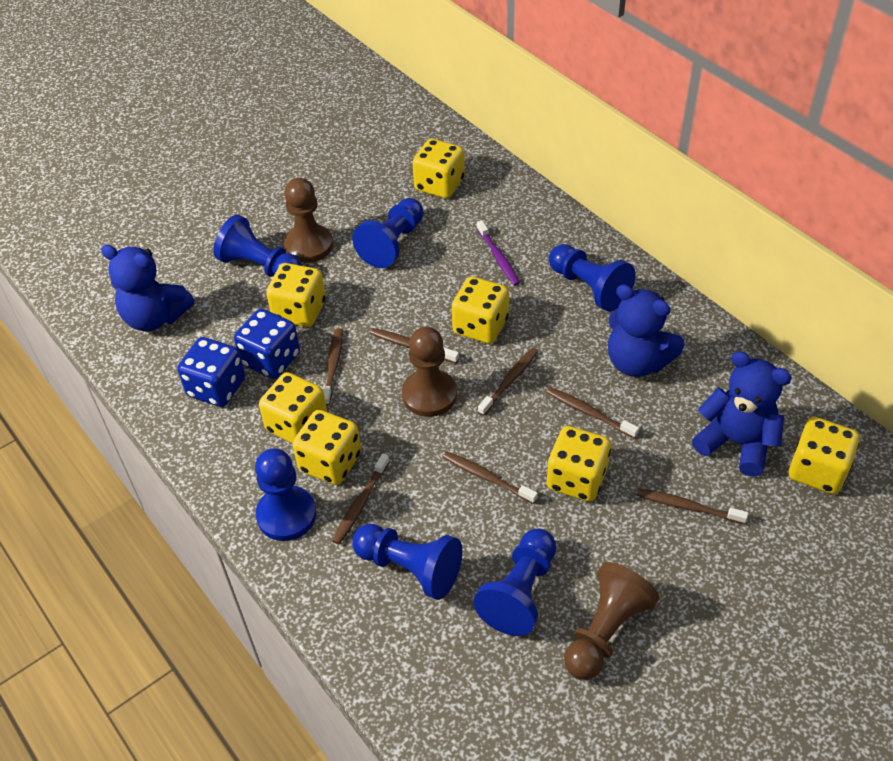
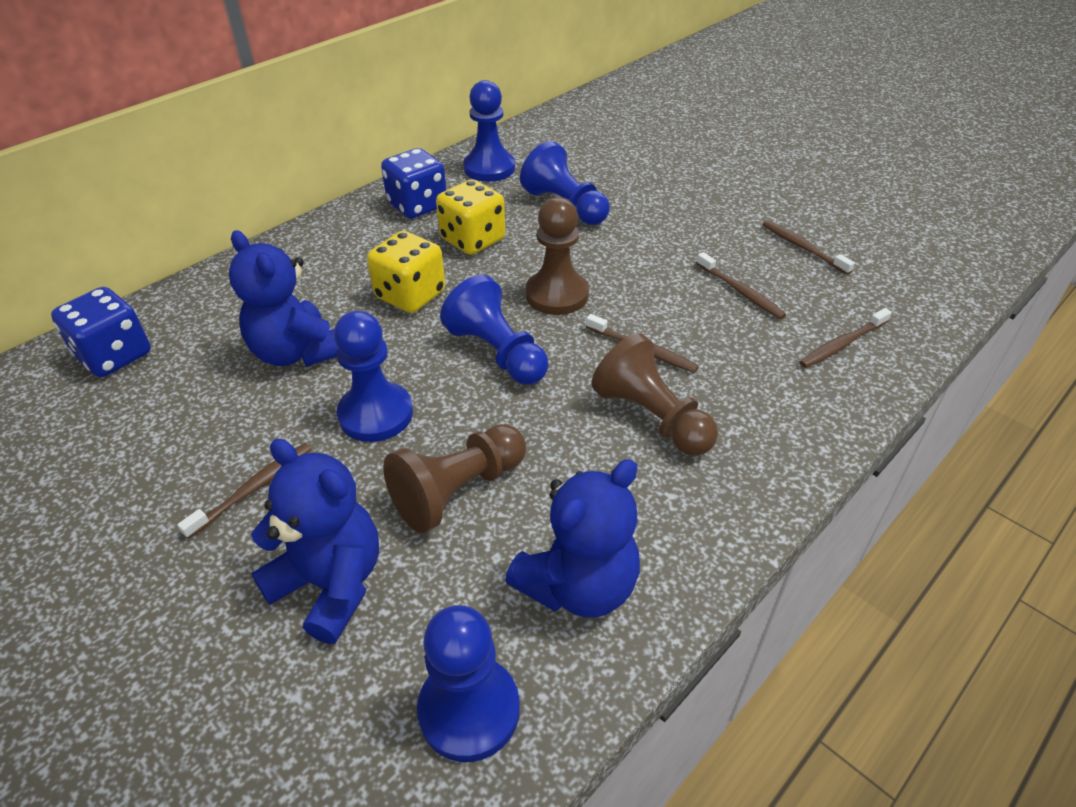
blue pawn: 6 -> 5
brown toothbrush: 7 -> 5
purple toothbrush: 1 -> 0
yellow dice: 7 -> 2

